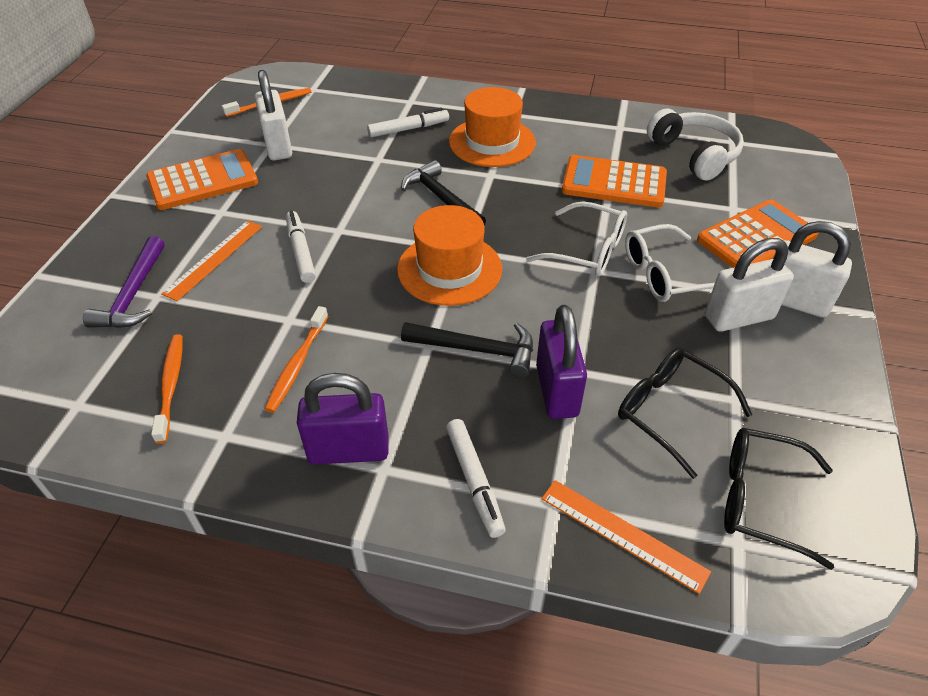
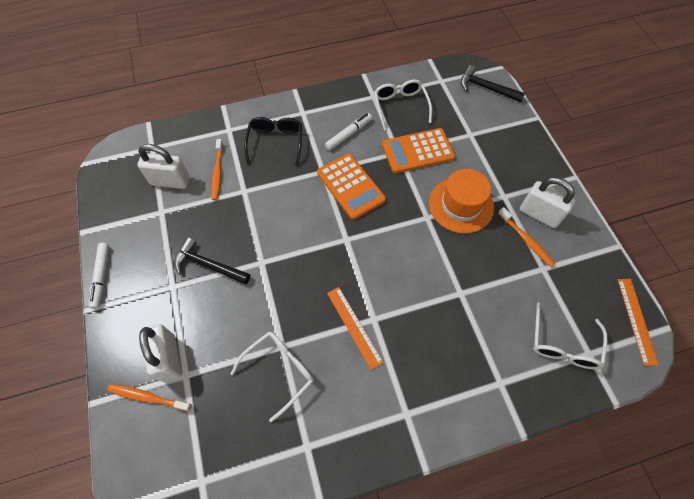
black glasses: 2 -> 1
orange calculator: 3 -> 2
orange hat: 2 -> 1
purple hammer: 1 -> 0
purple padlock: 2 -> 0
white glasses: 2 -> 3
white headphones: 1 -> 0
white marker: 3 -> 2

